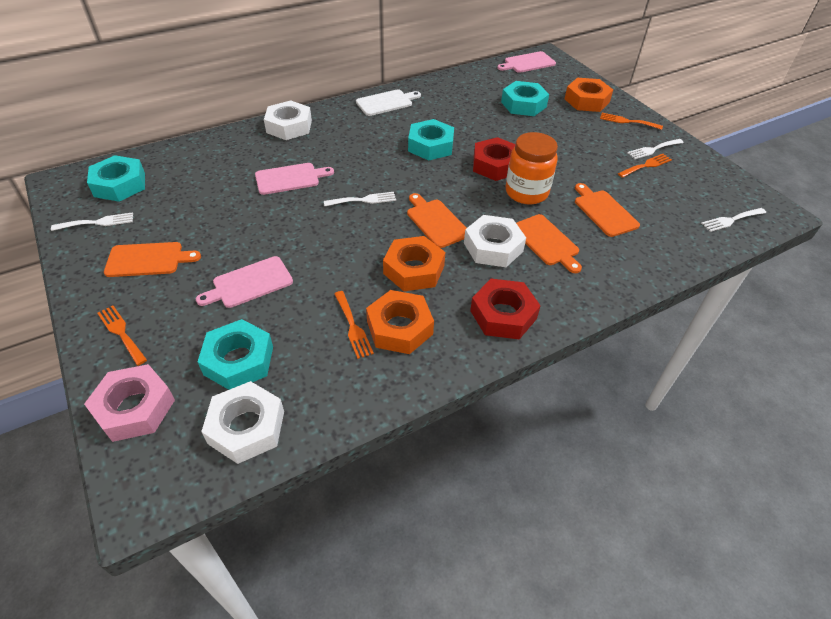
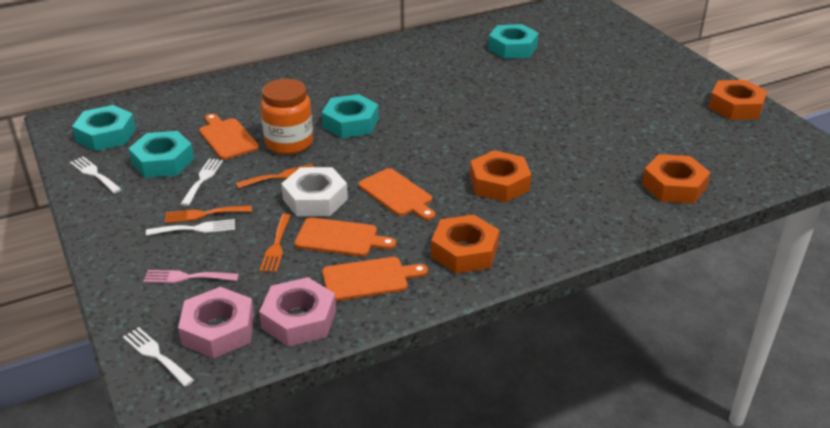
orange fork: 4 -> 3
orange nut: 3 -> 4
pink cutting board: 3 -> 0
pink fork: 0 -> 1
pink nut: 1 -> 2
red nut: 2 -> 0
white cutting board: 1 -> 0
white nut: 3 -> 1

